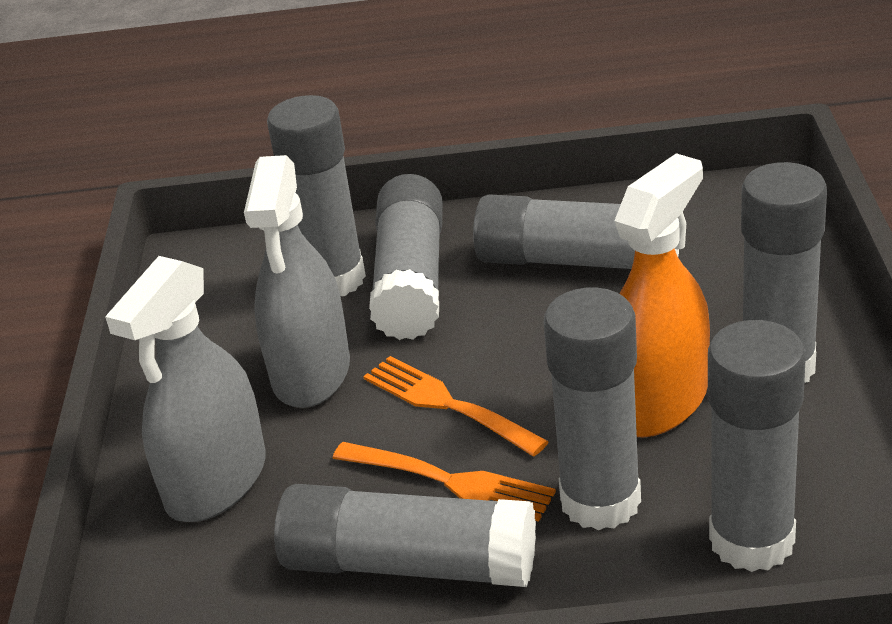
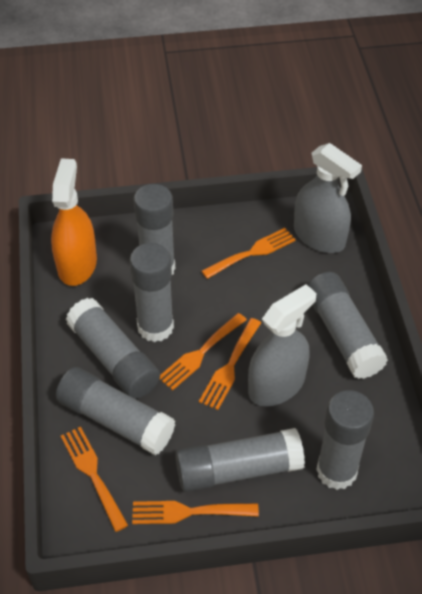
orange fork: 2 -> 5

